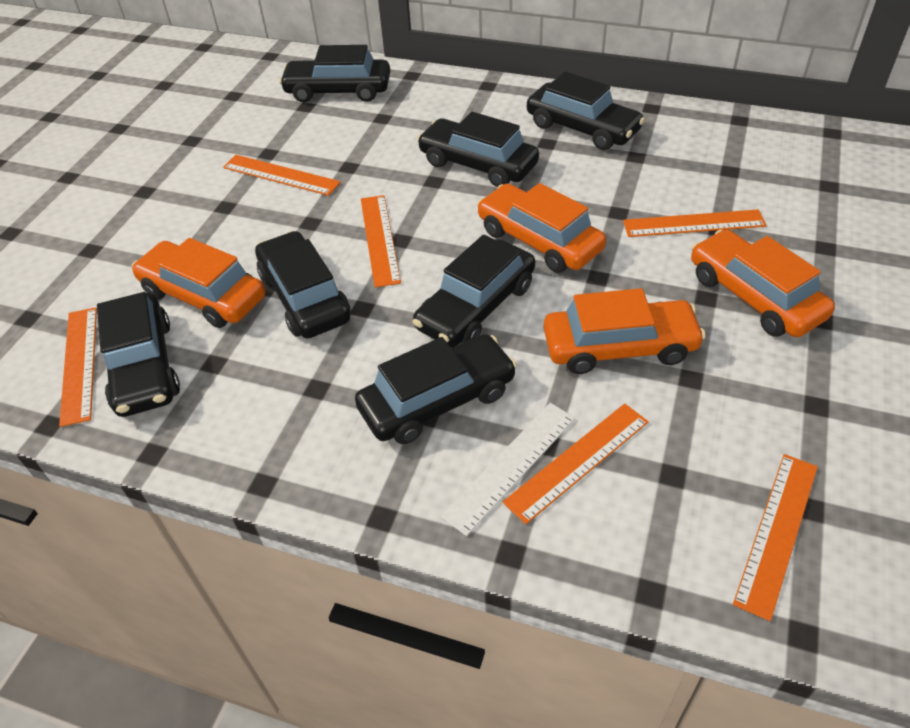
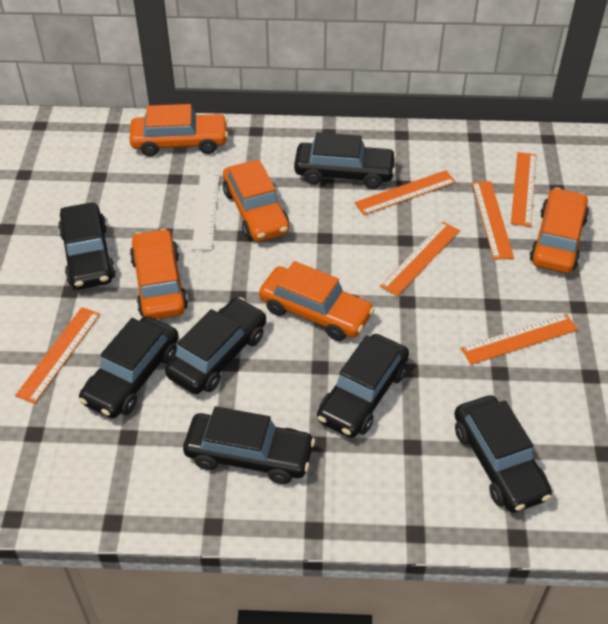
orange car: 4 -> 5

